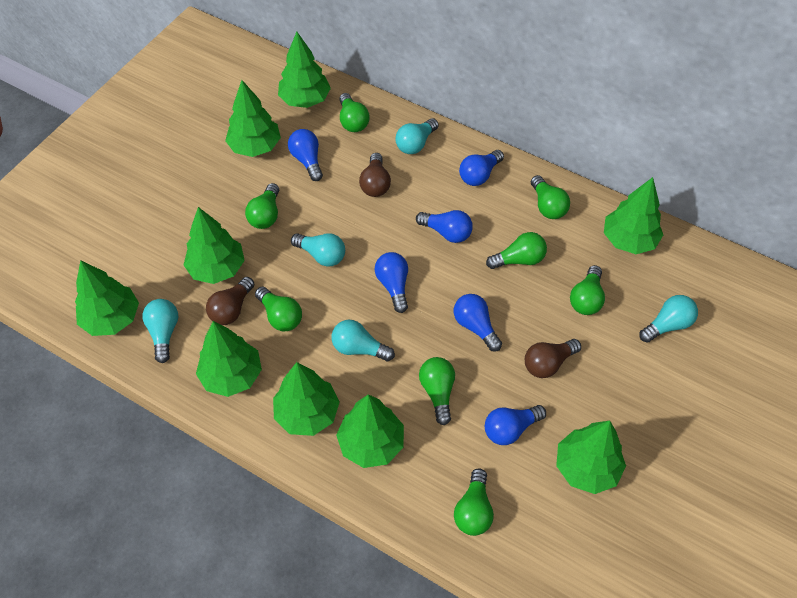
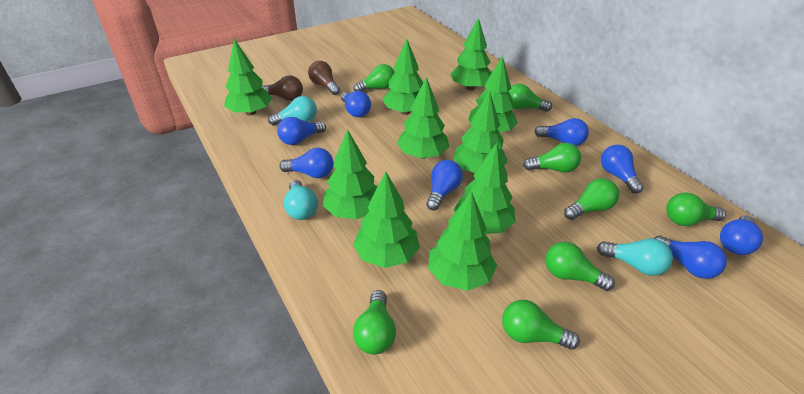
blue light bulb: 6 -> 8
brown light bulb: 3 -> 2
green tree: 9 -> 10
turquoise light bulb: 5 -> 3

